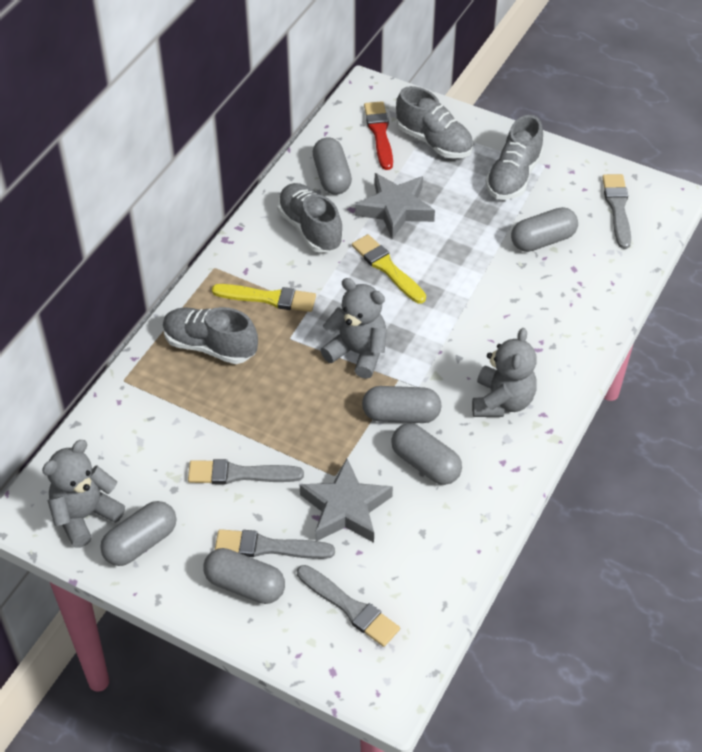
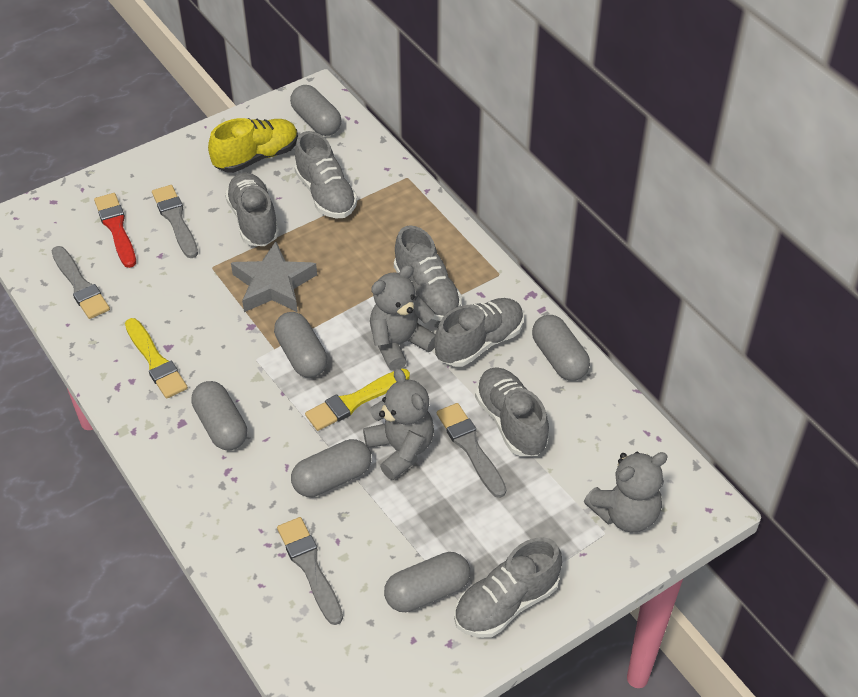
grey shoe: 4 -> 6
grey star: 2 -> 1
yellow shoe: 0 -> 1

